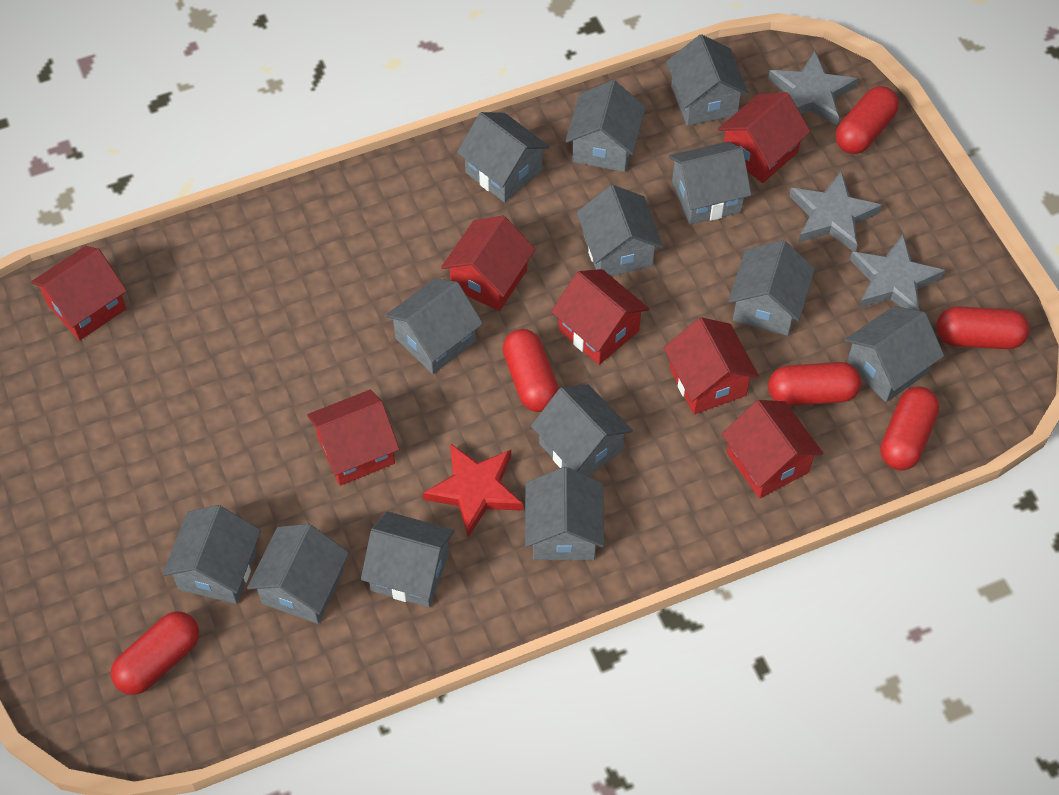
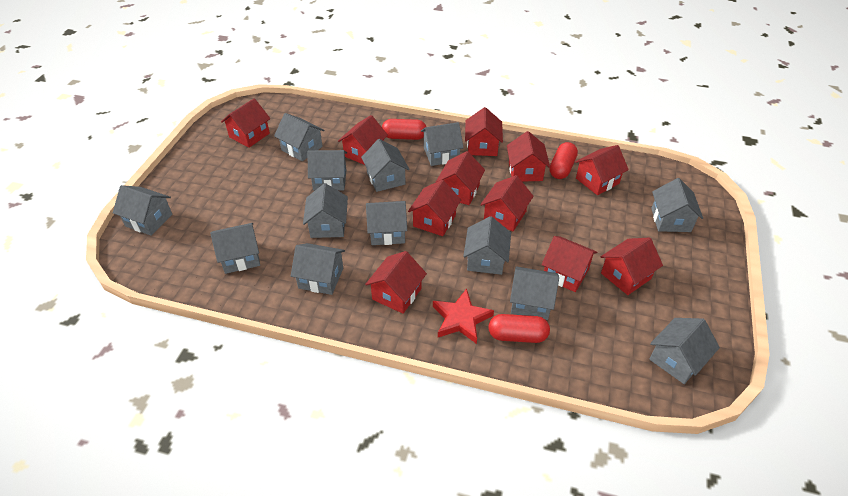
grey star: 3 -> 0
red capsule: 6 -> 3
red house: 7 -> 11

